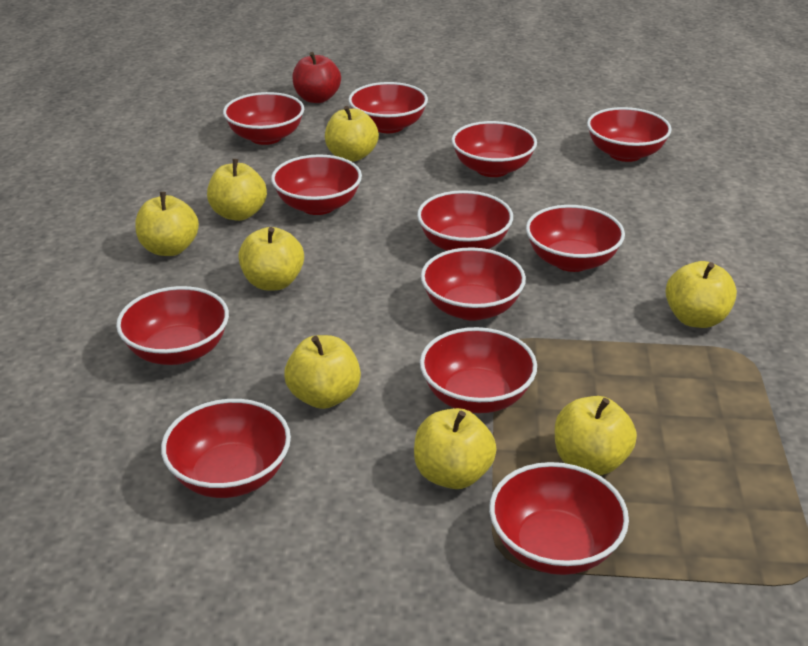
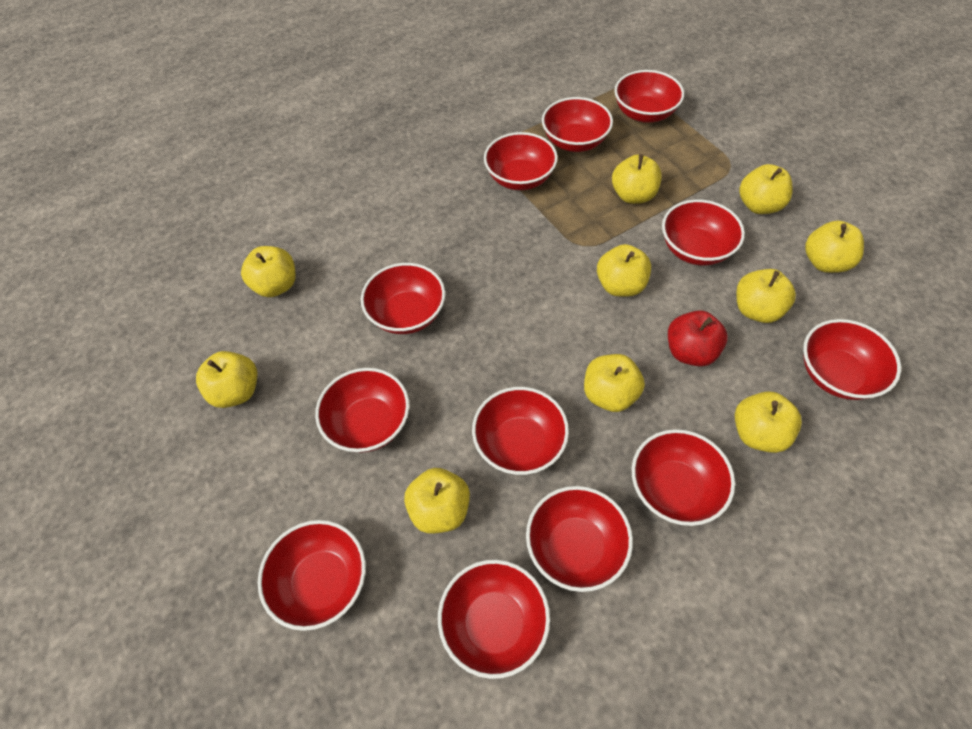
yellow apple: 8 -> 10

